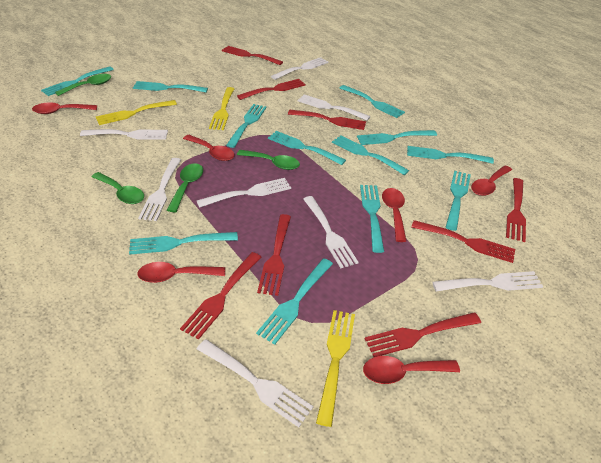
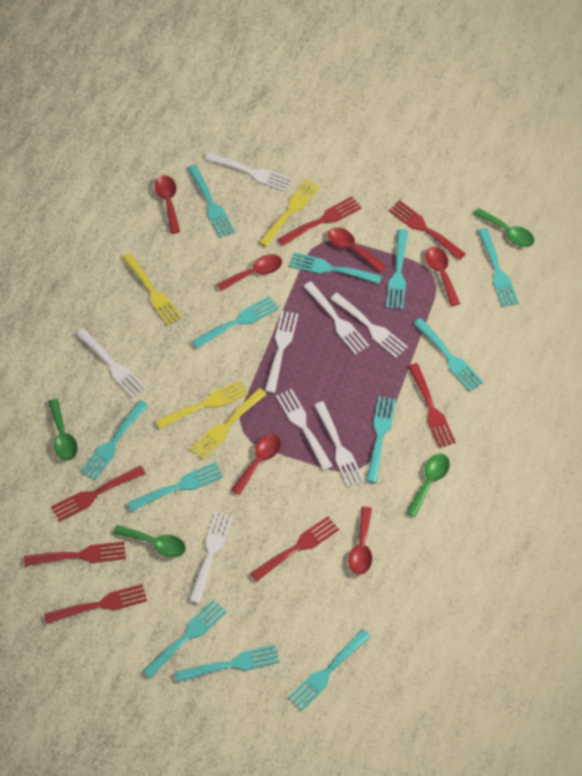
red fork: 8 -> 7
yellow fork: 3 -> 4

